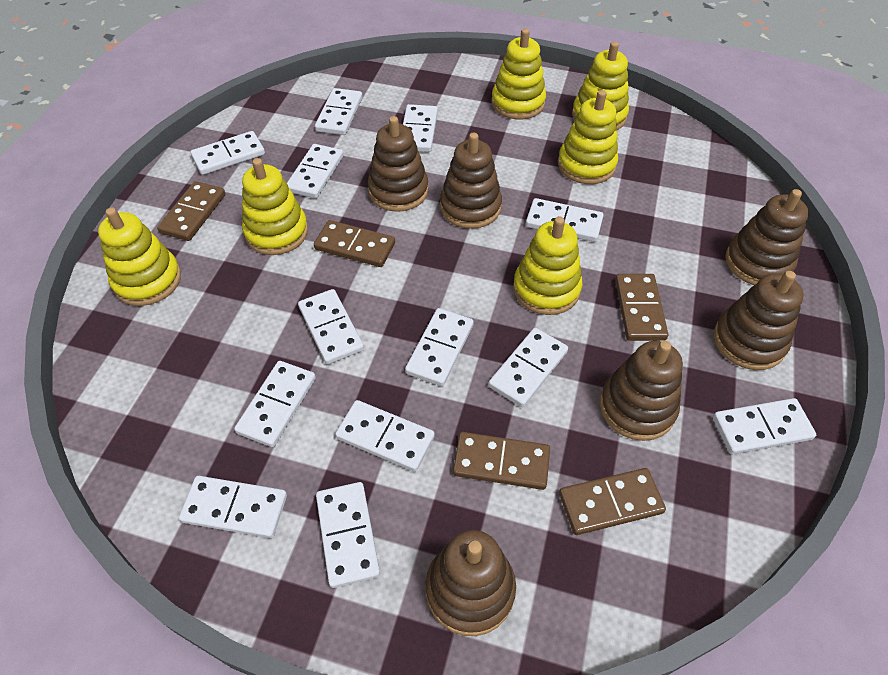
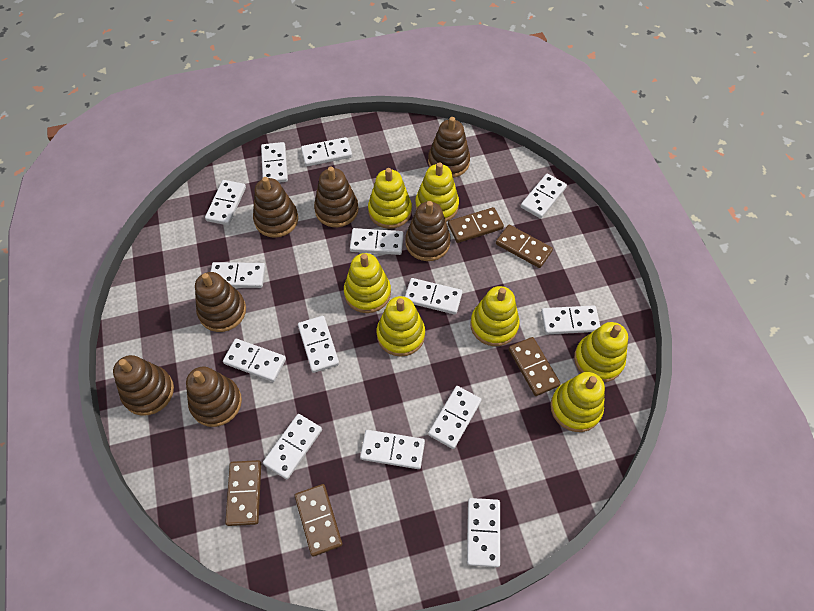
brown stacking toy: 6 -> 7
white domino: 13 -> 14
yellow stacking toy: 6 -> 7

